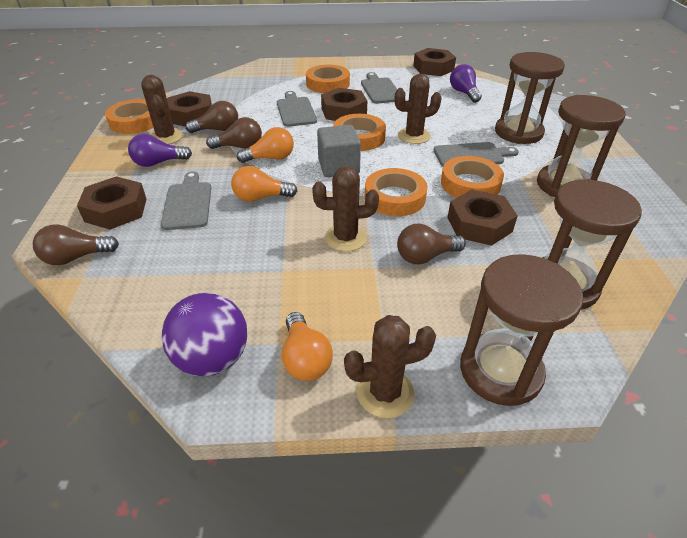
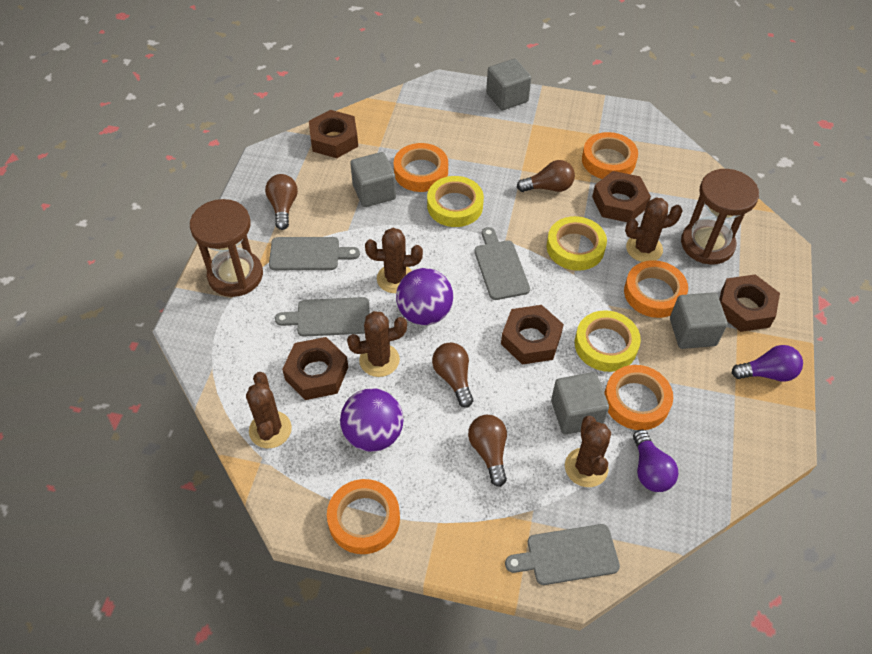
brown cactus: 4 -> 5
brown hourglass: 4 -> 2
grey cube: 1 -> 4
orange light bulb: 3 -> 0
purple ball: 1 -> 2
yellow tape: 0 -> 3

